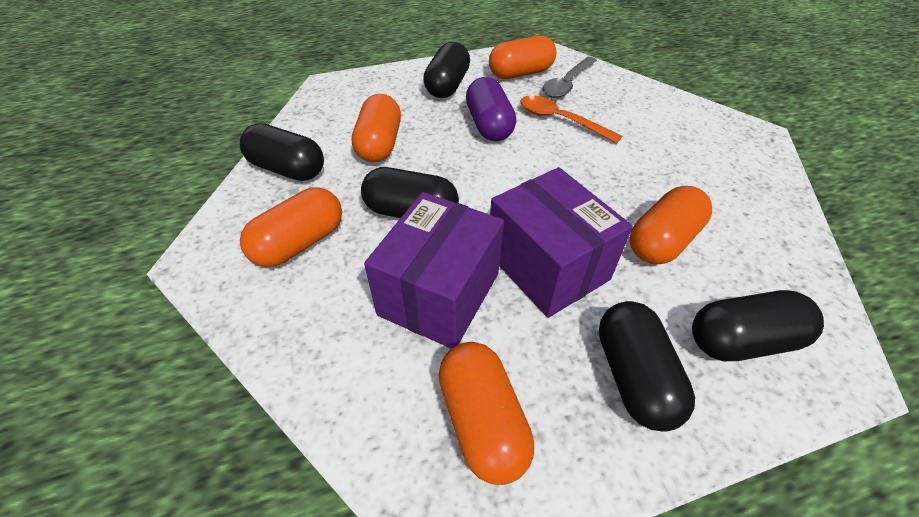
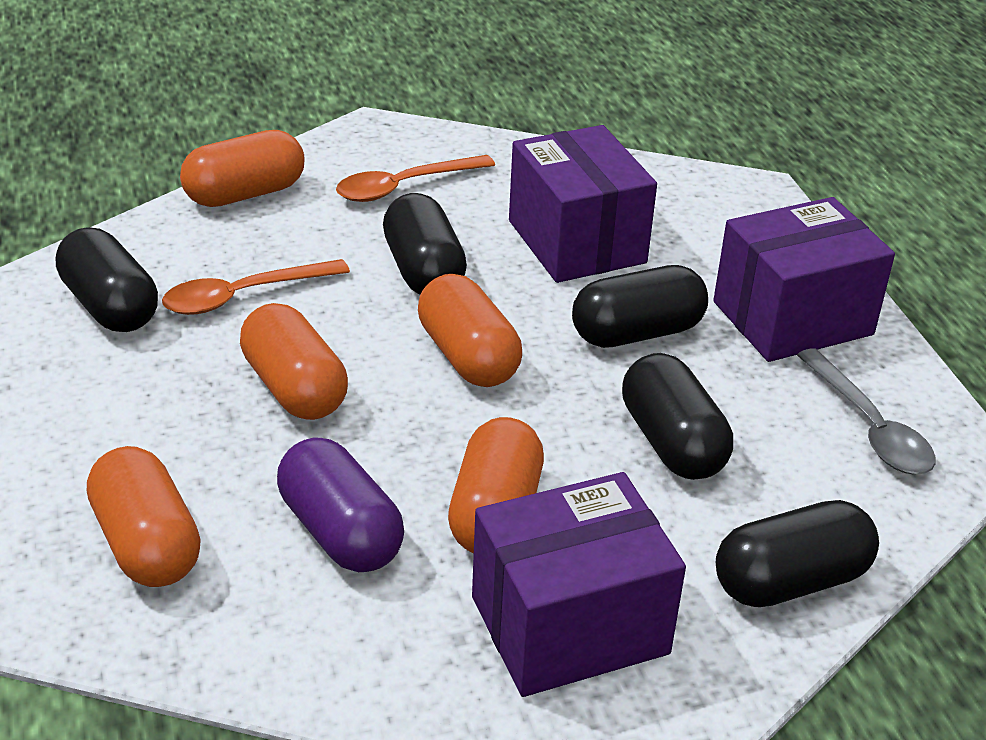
orange spoon: 1 -> 2
purple box: 2 -> 3

